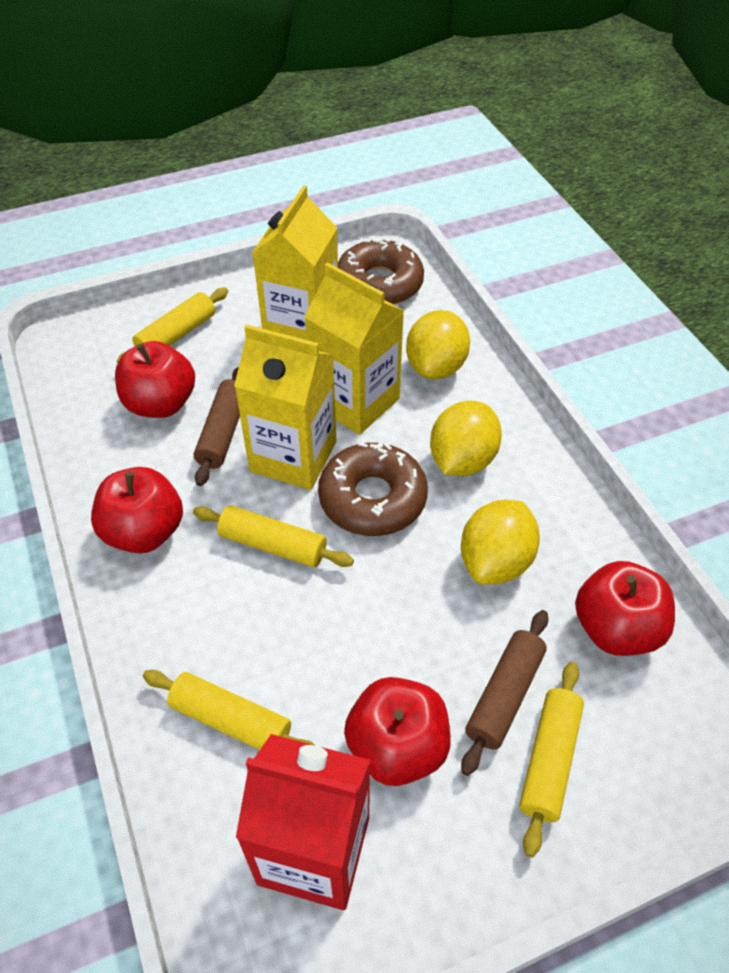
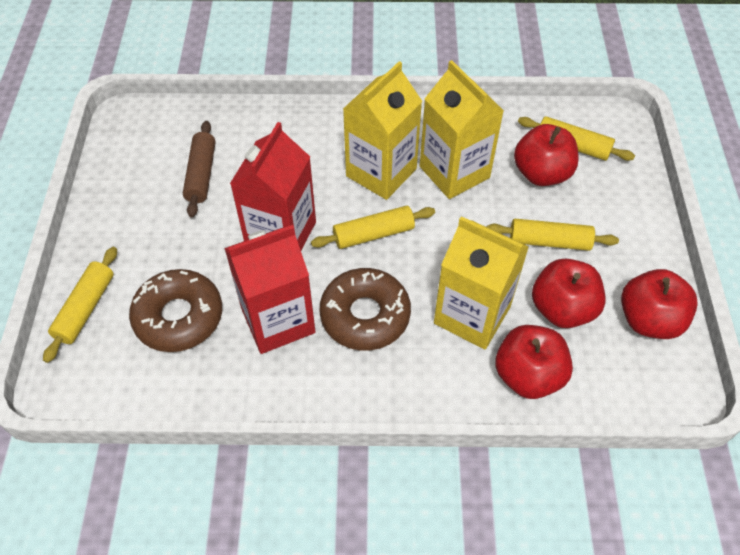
brown rolling pin: 2 -> 1
red carton: 1 -> 2
yellow lemon: 3 -> 0

